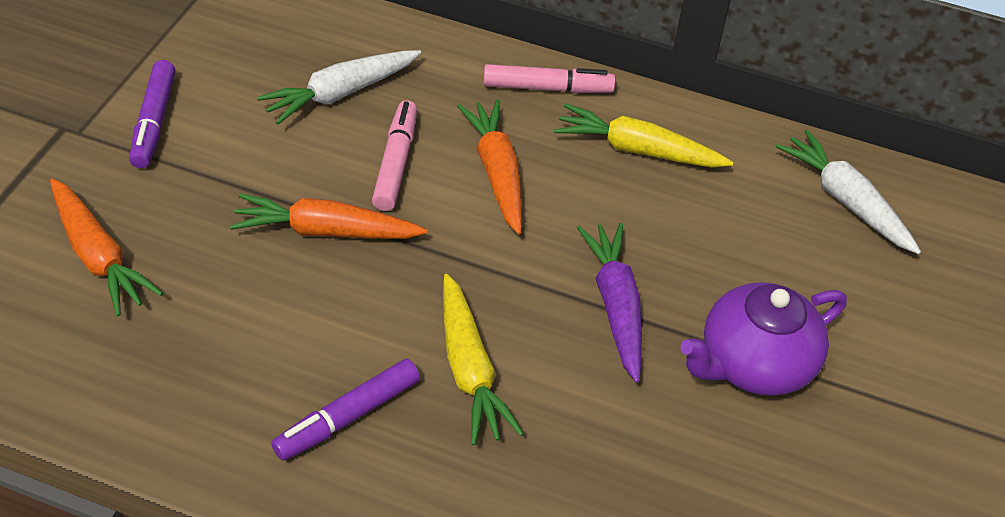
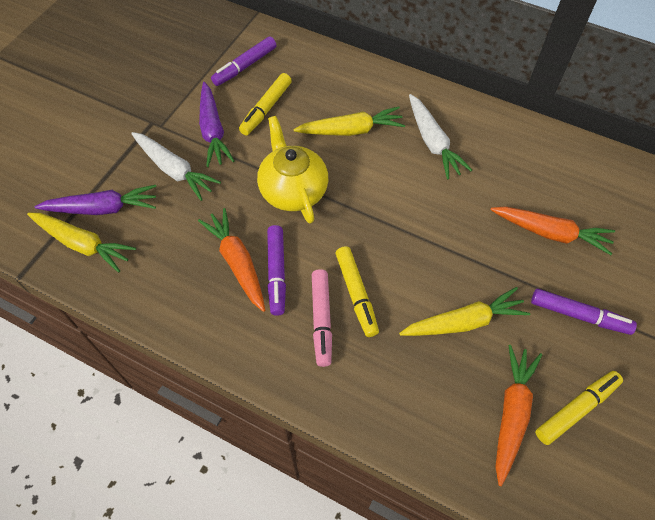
pink marker: 2 -> 1
purple carrot: 1 -> 2
purple marker: 2 -> 3
purple teapot: 1 -> 0
yellow carrot: 2 -> 3
yellow marker: 0 -> 3
yellow teapot: 0 -> 1

